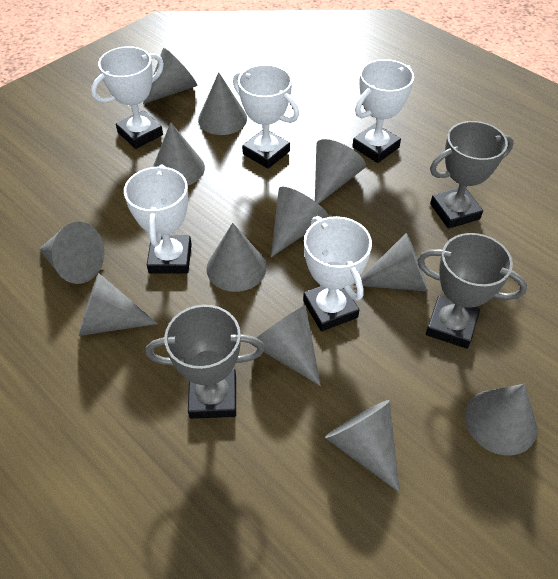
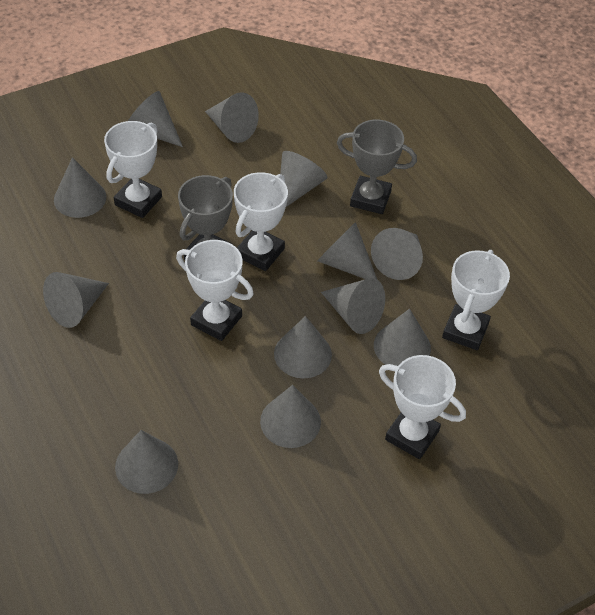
grey trophy: 3 -> 2

